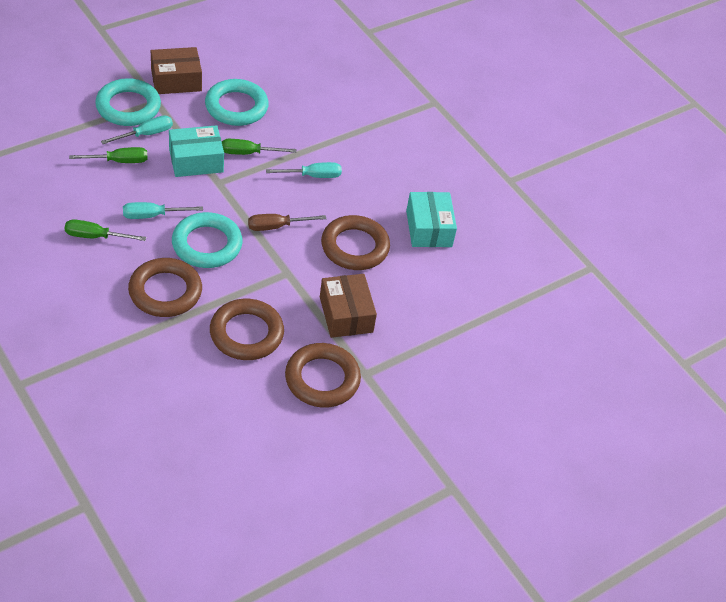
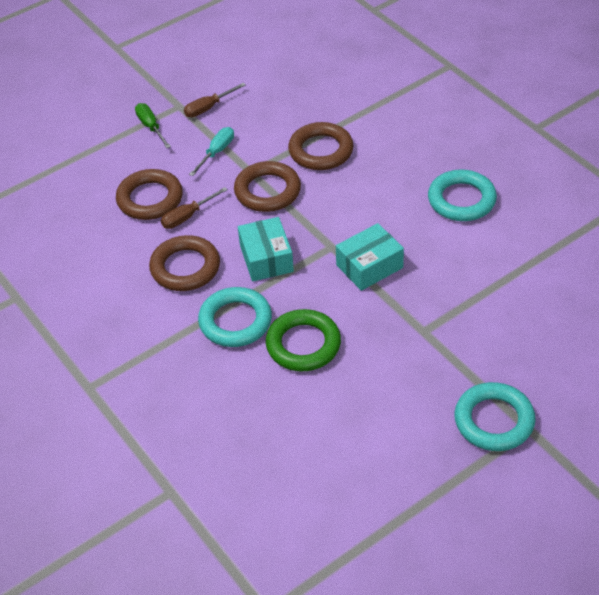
brown box: 2 -> 0
brown screwdriver: 1 -> 2
green ring: 0 -> 1
green screwdriver: 3 -> 1
turquoise screwdriver: 3 -> 1

